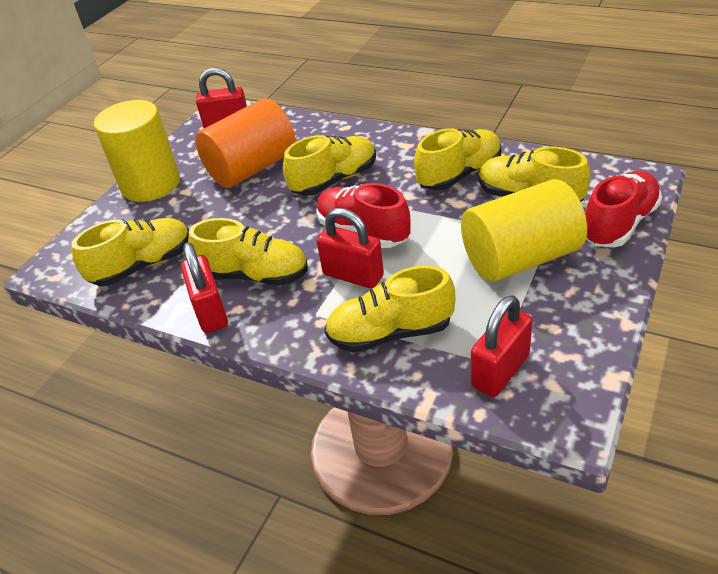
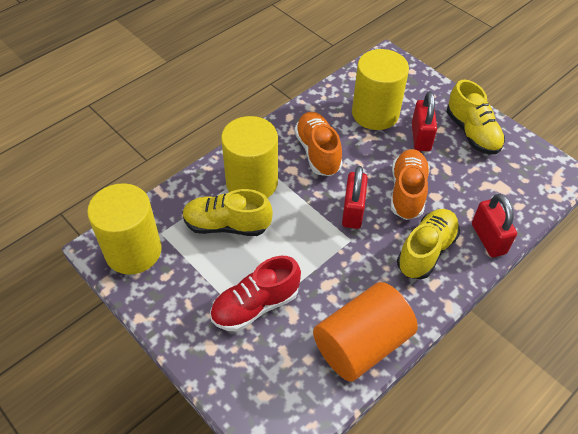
orange shoe: 0 -> 2
red padlock: 4 -> 3
red shoe: 2 -> 1
yellow cylinder: 2 -> 3
yellow shoe: 6 -> 3

